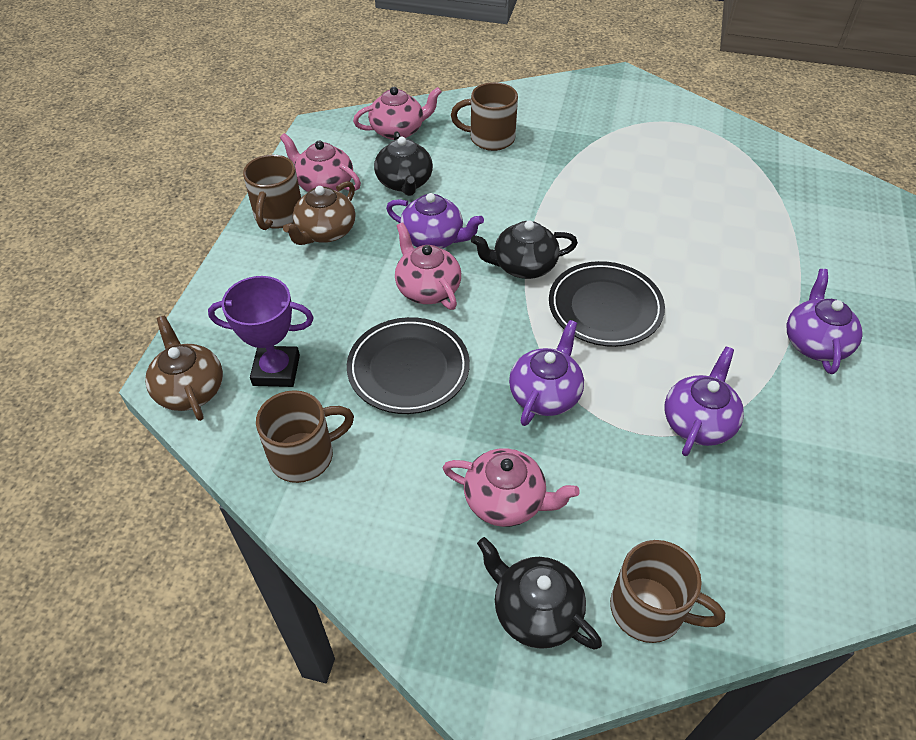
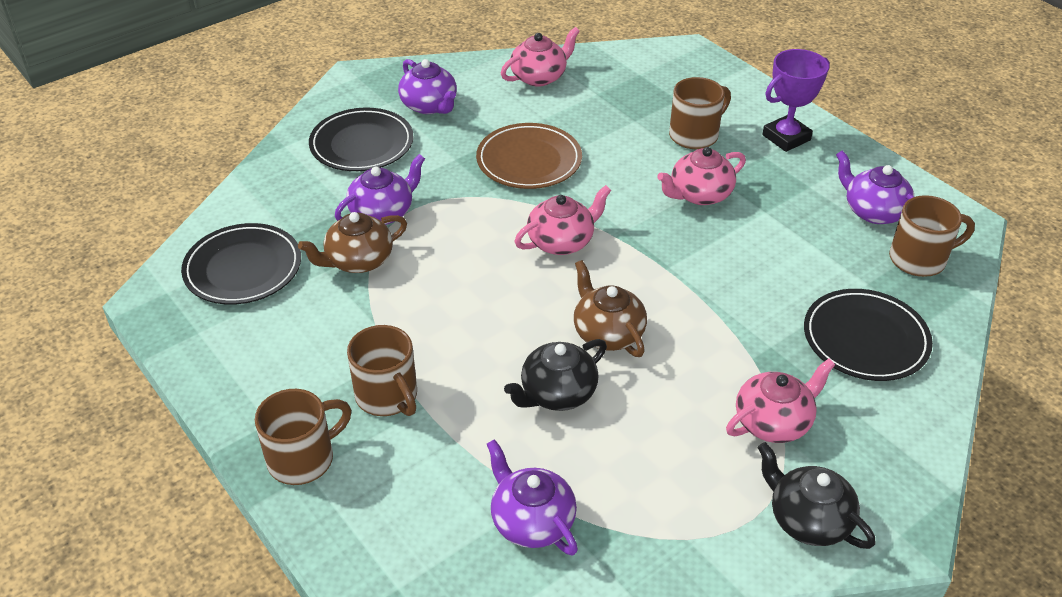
black plate: 2 -> 3
black teapot: 3 -> 2
brown plate: 0 -> 1

